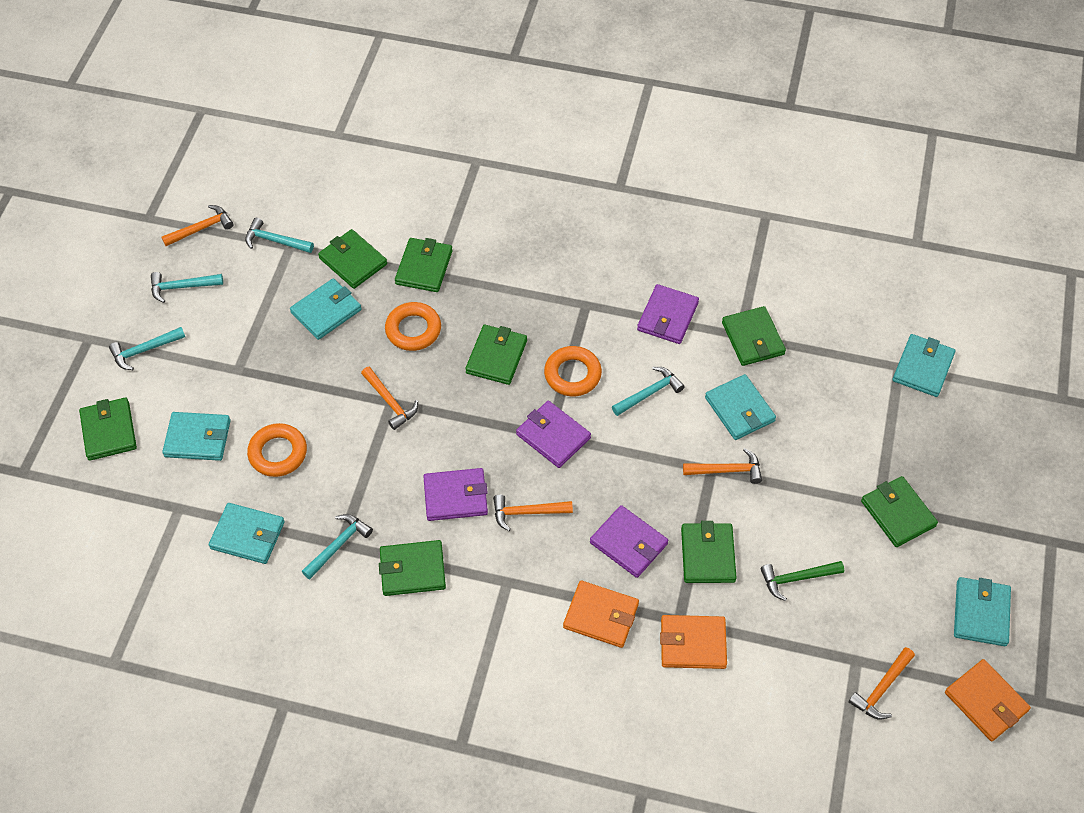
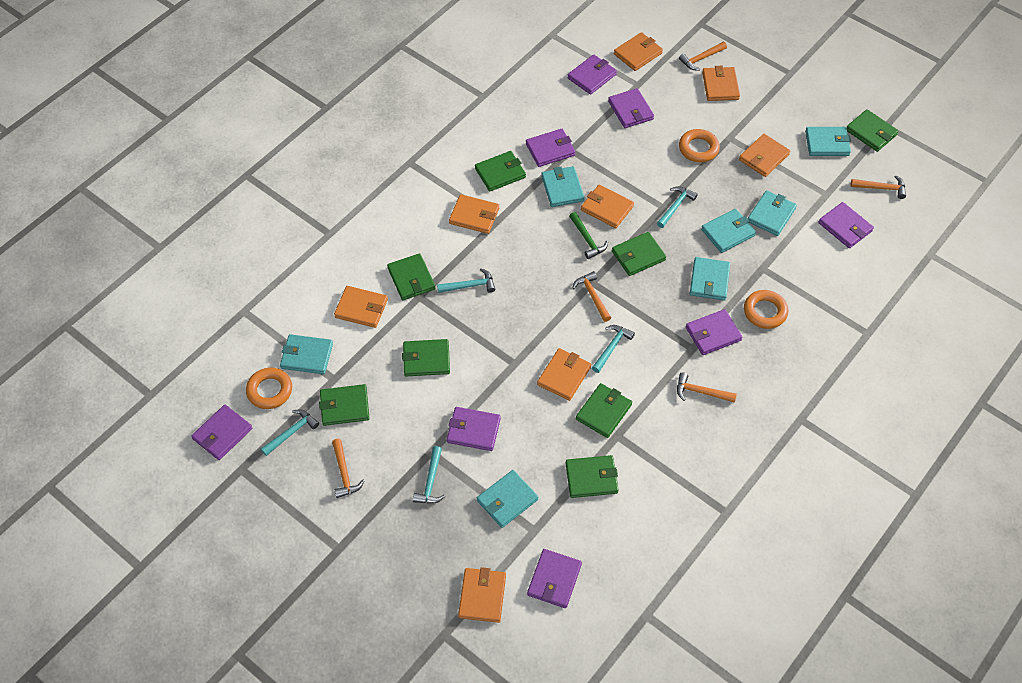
orange wallet: 3 -> 8
purple wallet: 4 -> 8
turquoise wallet: 6 -> 7

